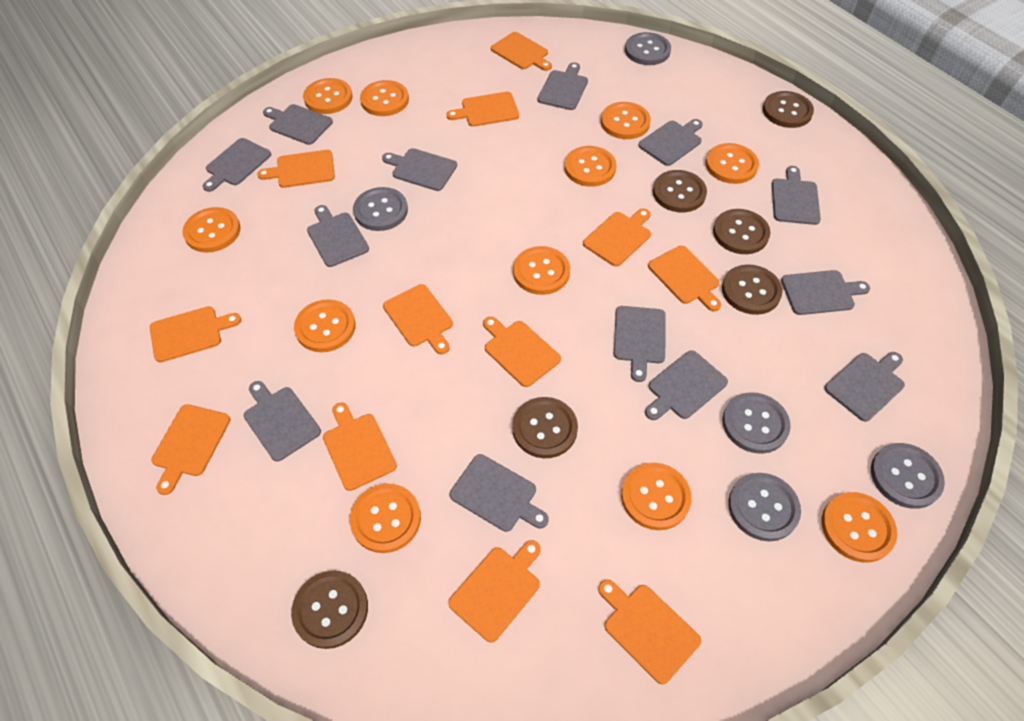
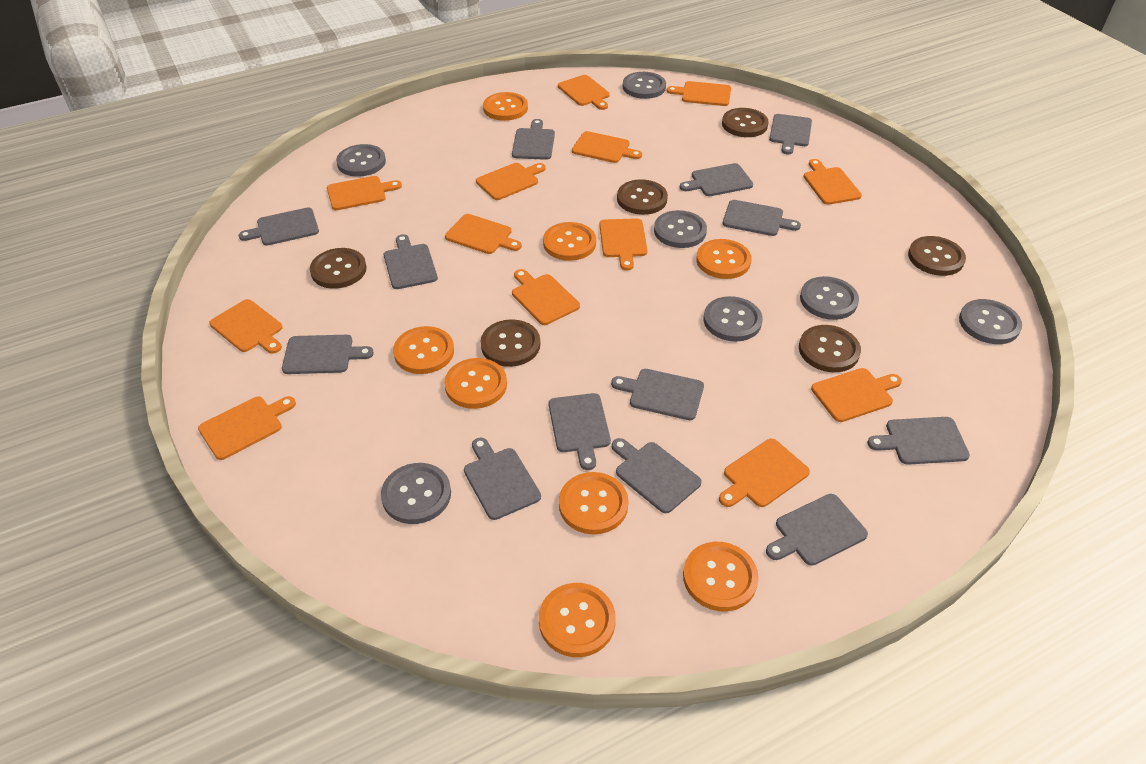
grey button: 5 -> 7
orange button: 11 -> 8
orange cutting board: 12 -> 13

